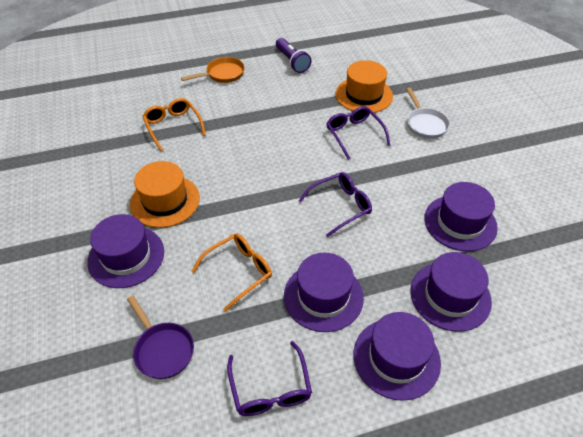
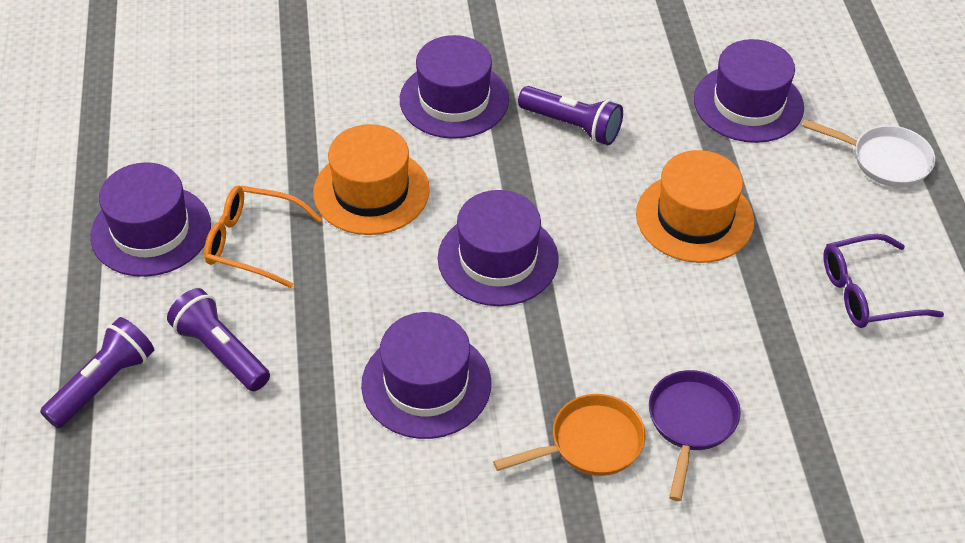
orange glasses: 2 -> 1
purple flashlight: 1 -> 3
purple glasses: 3 -> 1

